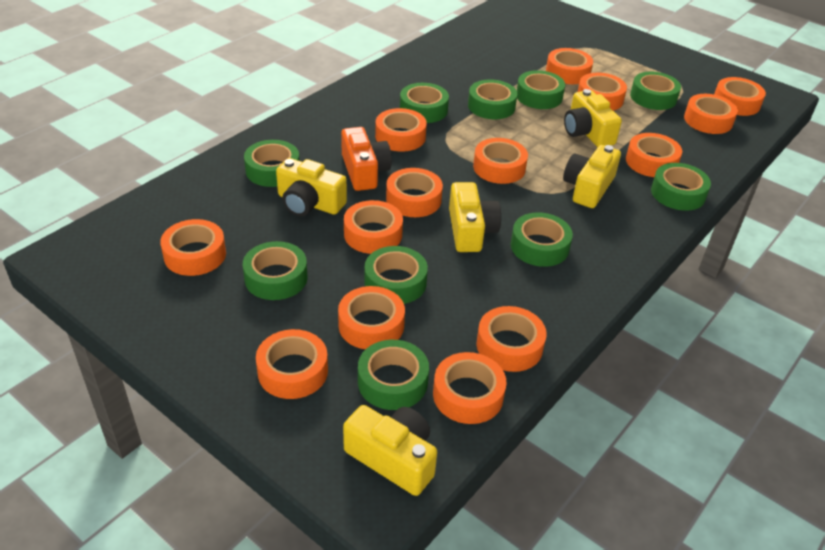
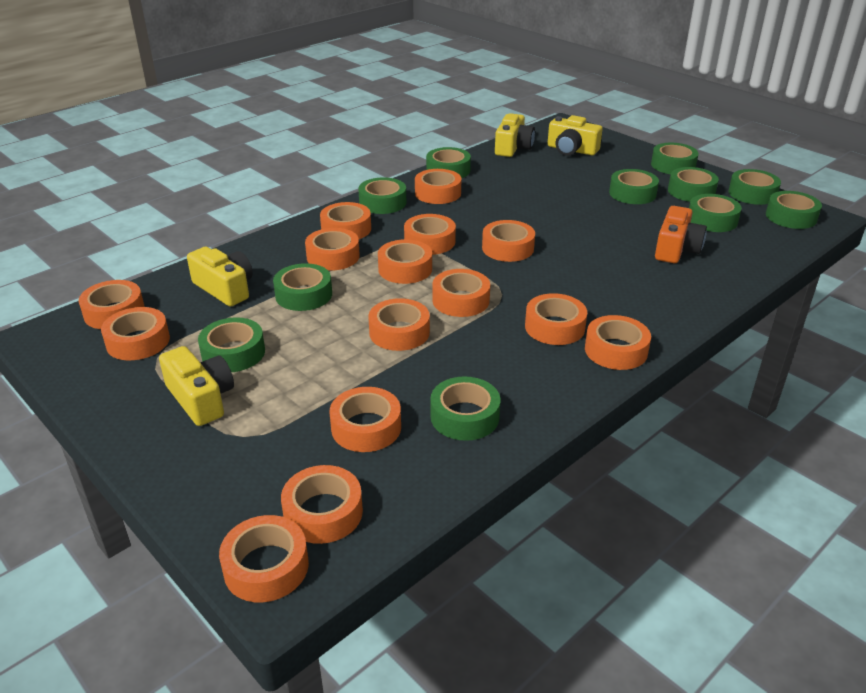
green tape: 10 -> 11
orange tape: 14 -> 15
yellow camera: 5 -> 4

